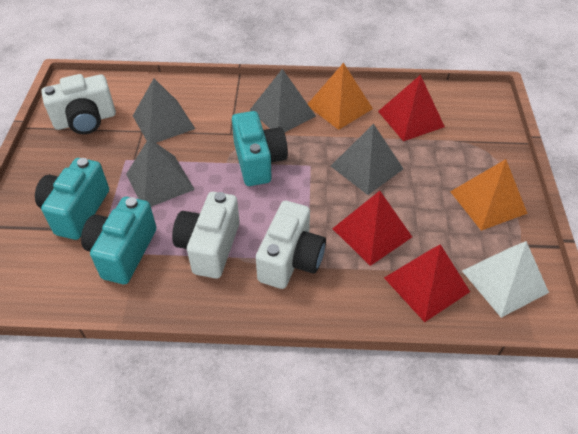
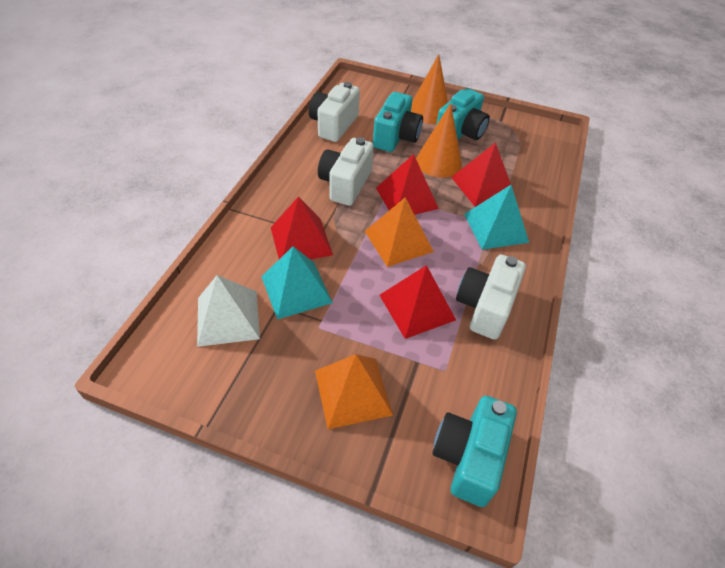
grey pyramid: 4 -> 0
orange cone: 0 -> 2
red pyramid: 3 -> 4
turquoise pyramid: 0 -> 2

